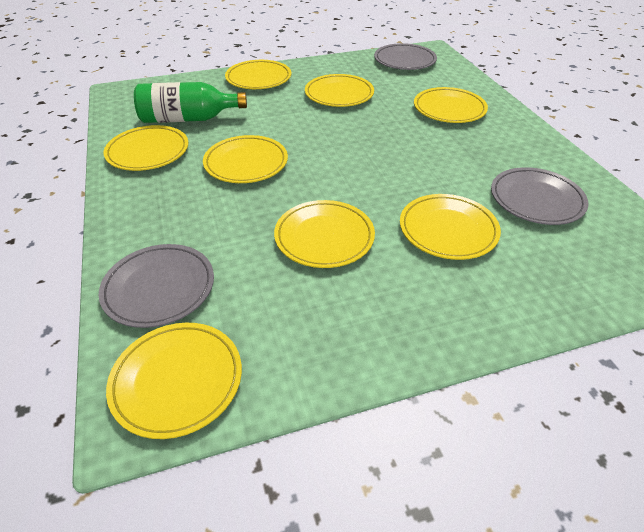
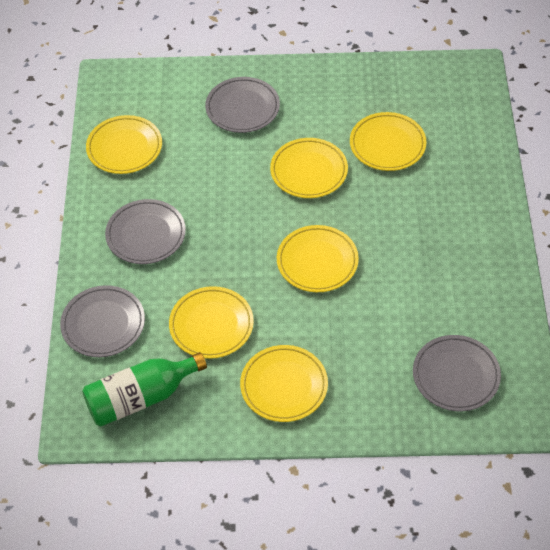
grey plate: 3 -> 4
yellow plate: 8 -> 6

